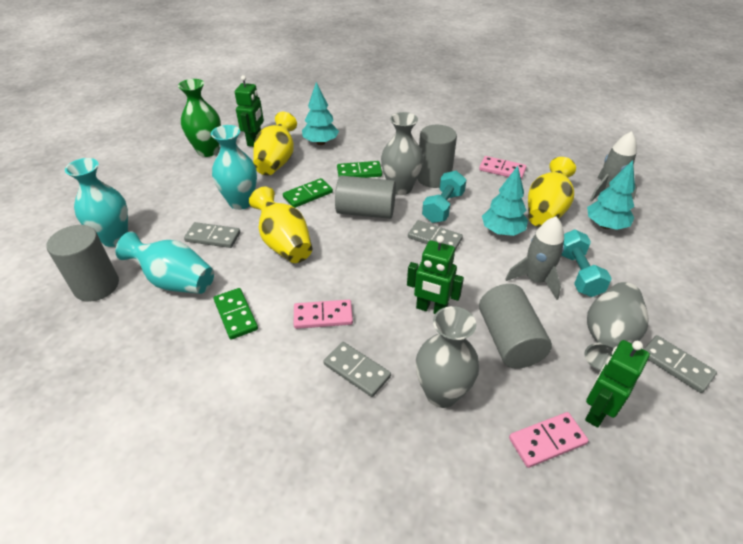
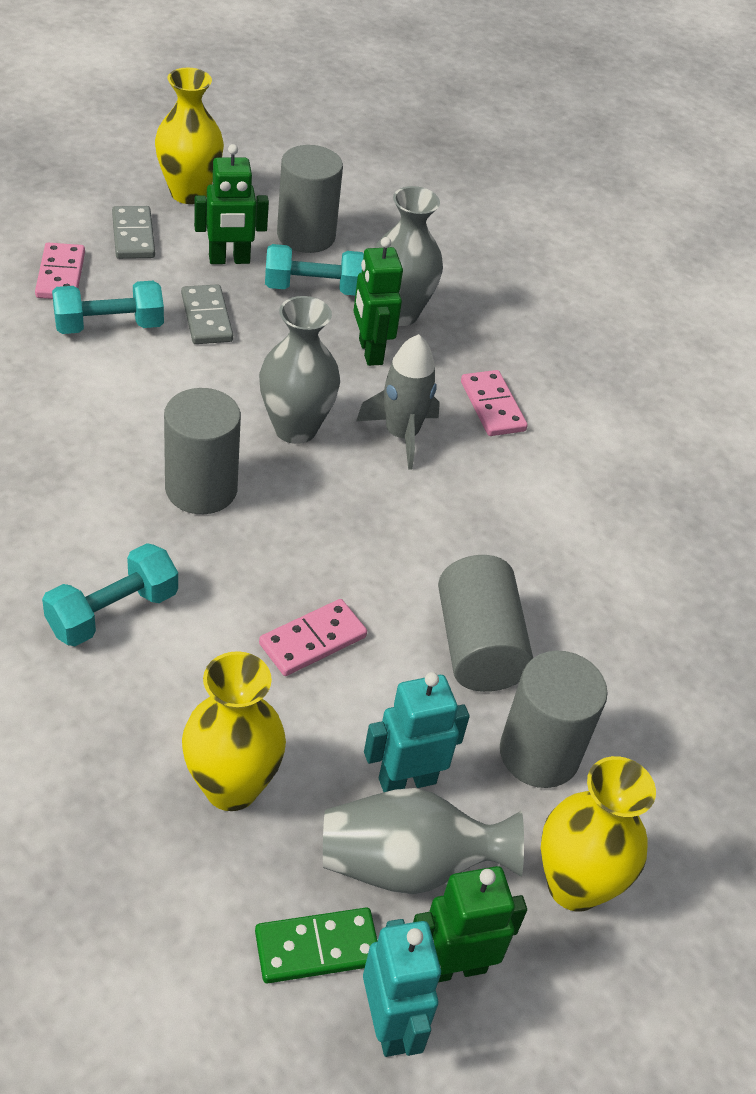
green domino: 3 -> 1
green vase: 1 -> 0
grey domino: 4 -> 2
grey rocket: 2 -> 1
turquoise dumbbell: 2 -> 3
turquoise robot: 0 -> 2
turquoise tree: 3 -> 0
turquoise vase: 3 -> 0

